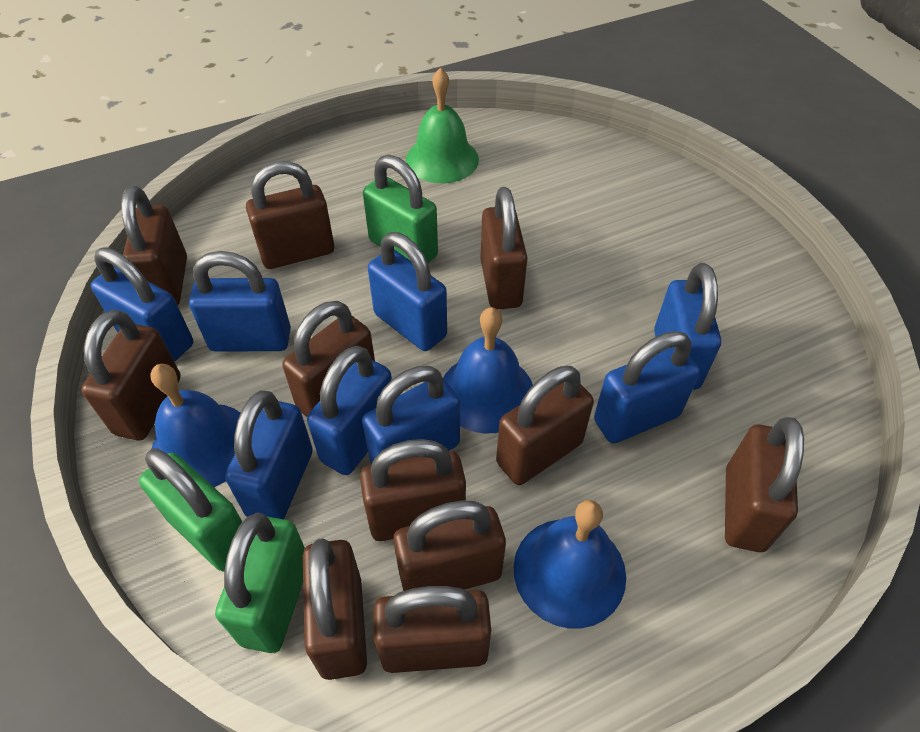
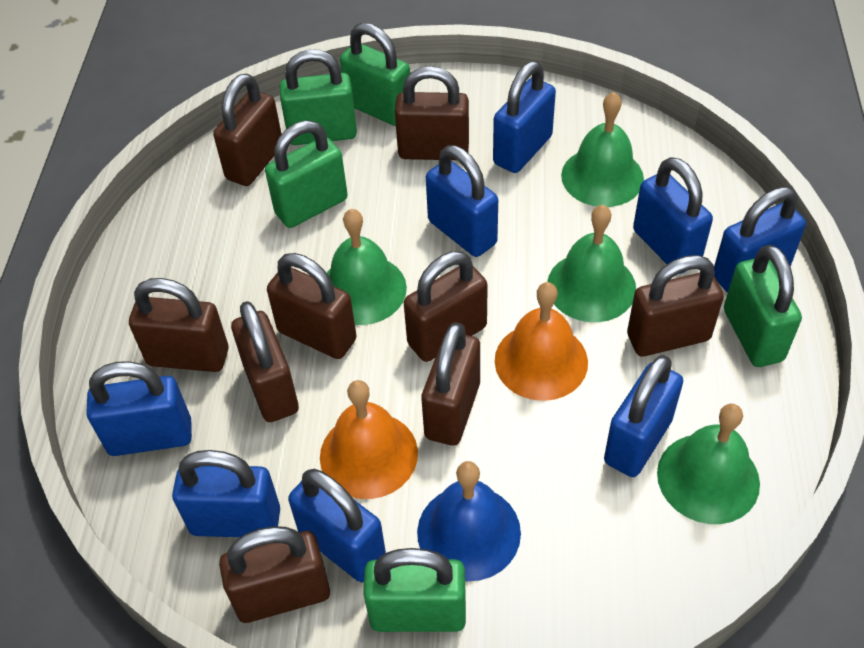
blue bell: 3 -> 1
brown padlock: 11 -> 9
green bell: 1 -> 4
green padlock: 3 -> 5
orange bell: 0 -> 2

